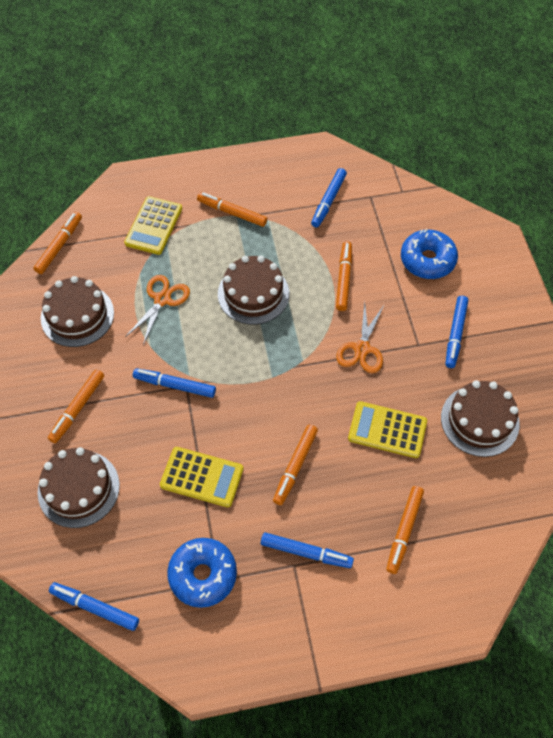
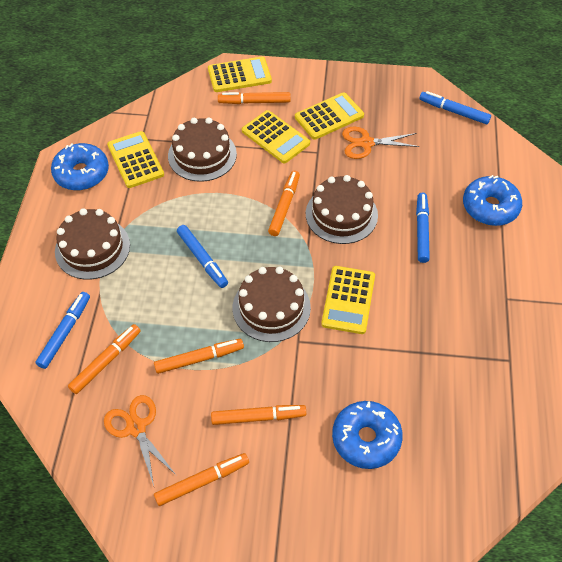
blue donut: 2 -> 3
blue marker: 5 -> 4
yellow calculator: 3 -> 5

